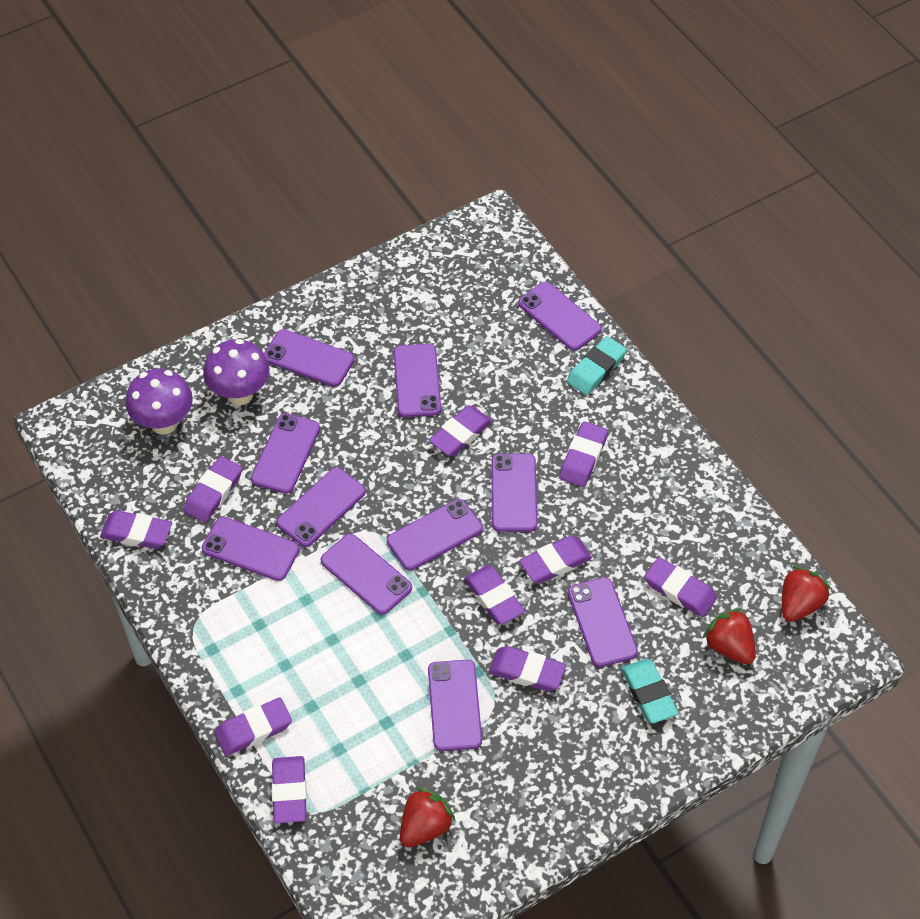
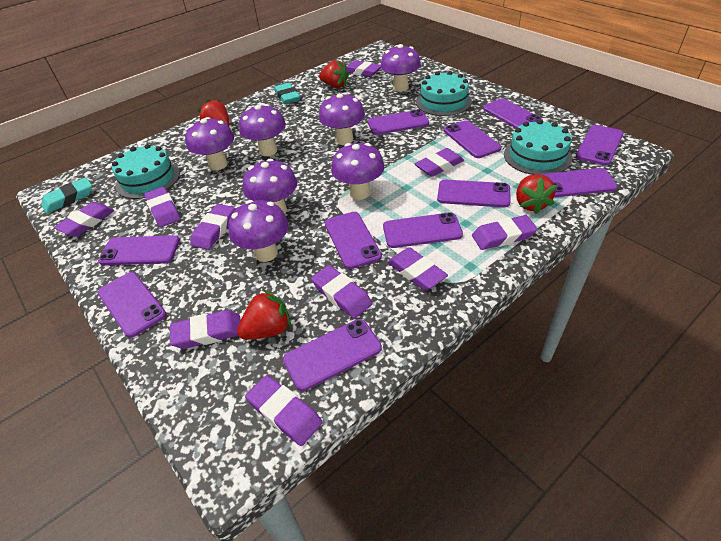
purple mushroom: 2 -> 7
red strawberry: 3 -> 4
turquoise cake: 0 -> 3

